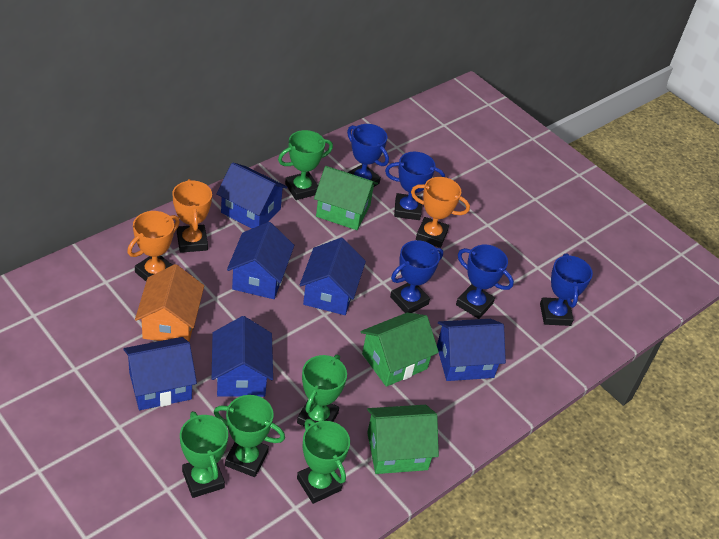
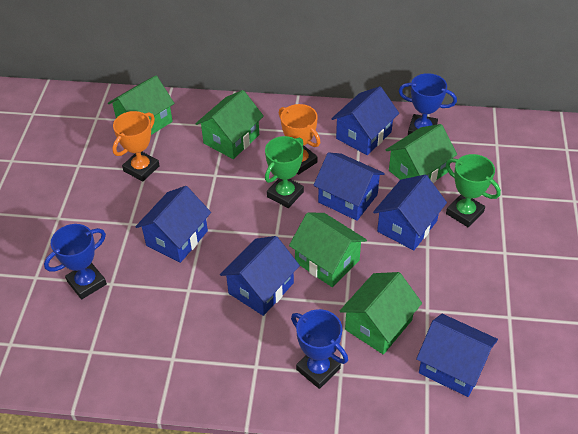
blue trophy: 5 -> 3
green house: 3 -> 5
green trophy: 5 -> 2
orange house: 1 -> 0
orange trophy: 3 -> 2

